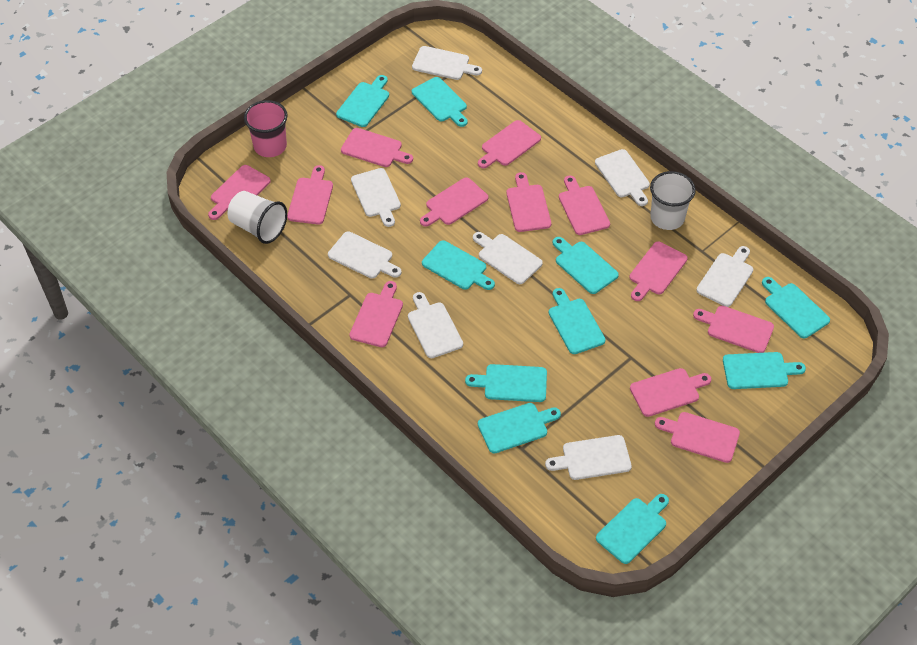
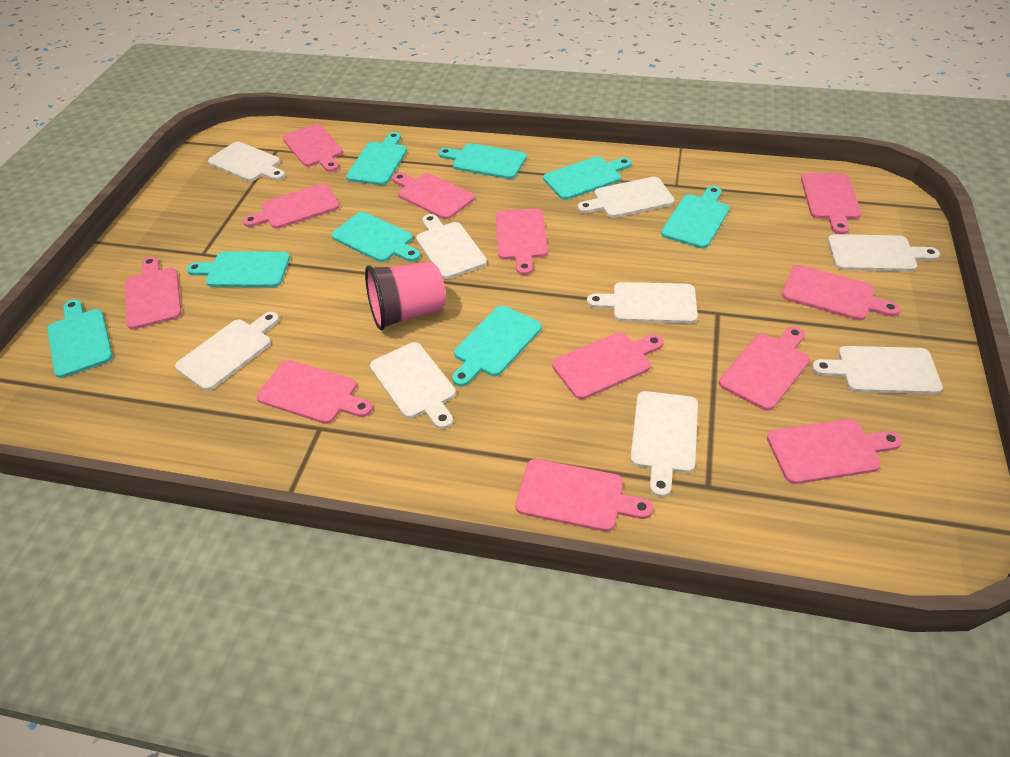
turquoise cutting board: 10 -> 8
white cup: 2 -> 0
white cutting board: 8 -> 9

